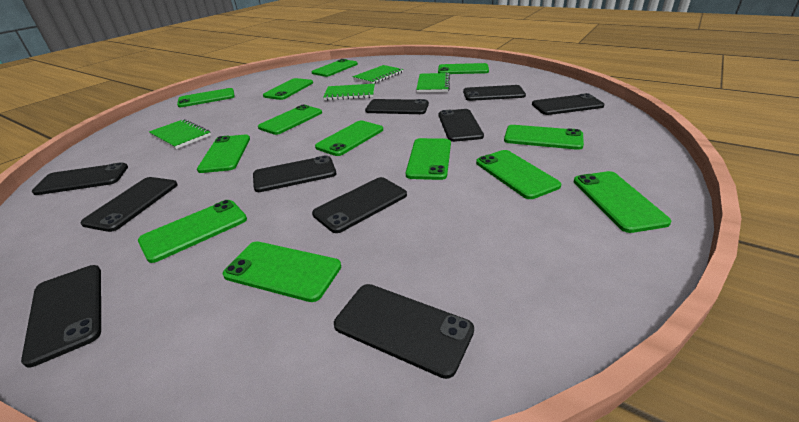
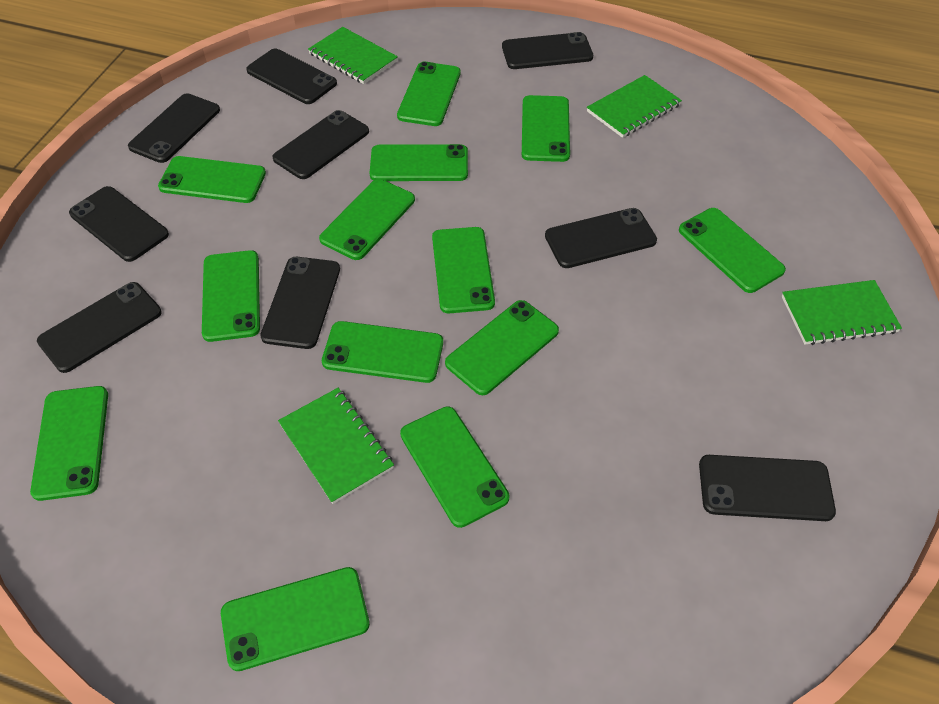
black phone: 10 -> 9

